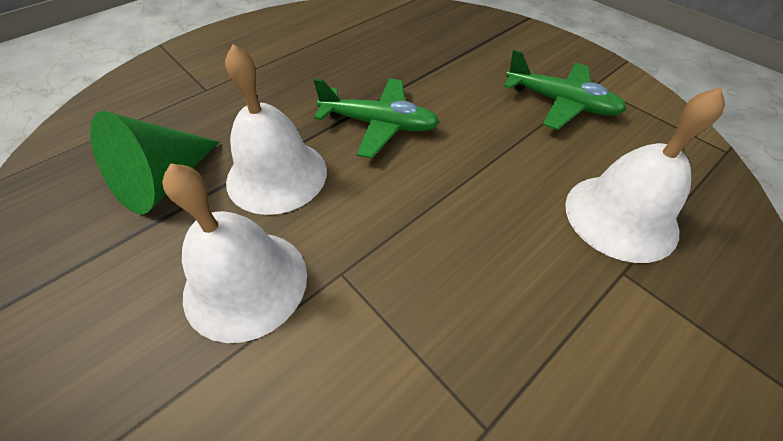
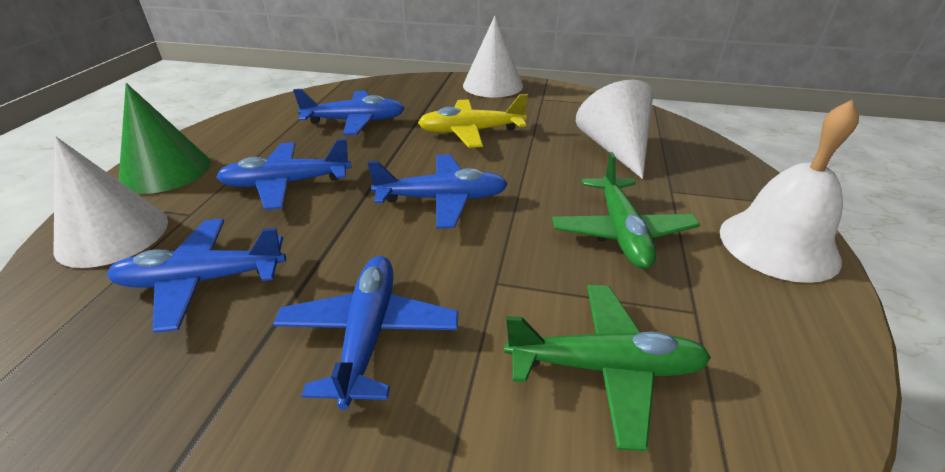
blue plane: 0 -> 5
white bell: 3 -> 1
white cone: 0 -> 3
yellow plane: 0 -> 1

